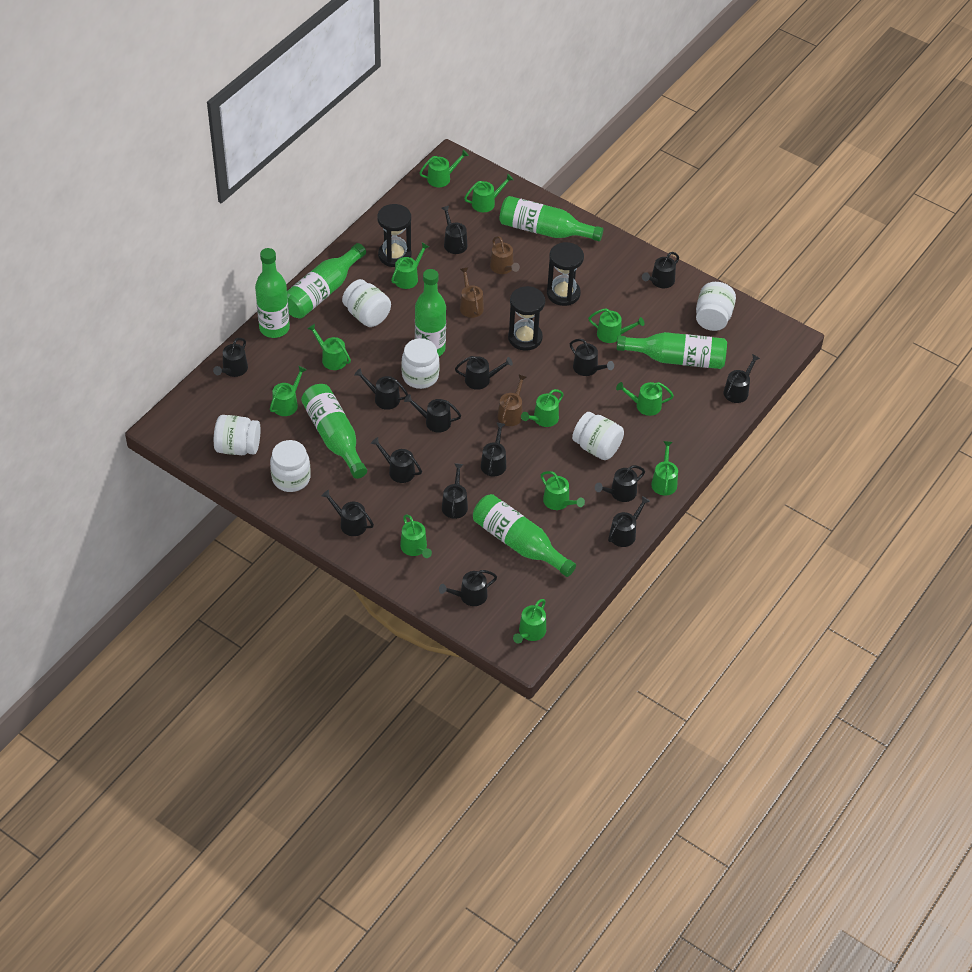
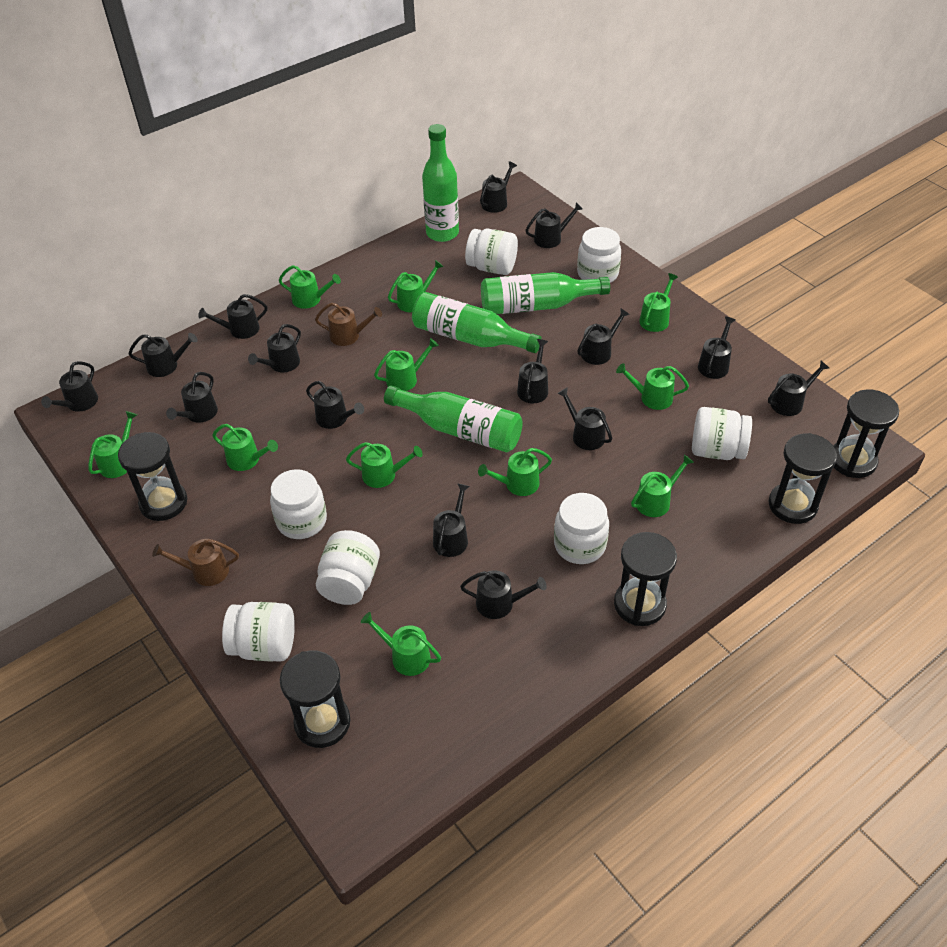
black hourglass: 3 -> 5
brown watering can: 3 -> 2
green bottle: 7 -> 4
green watering can: 12 -> 11
white jar: 6 -> 7

